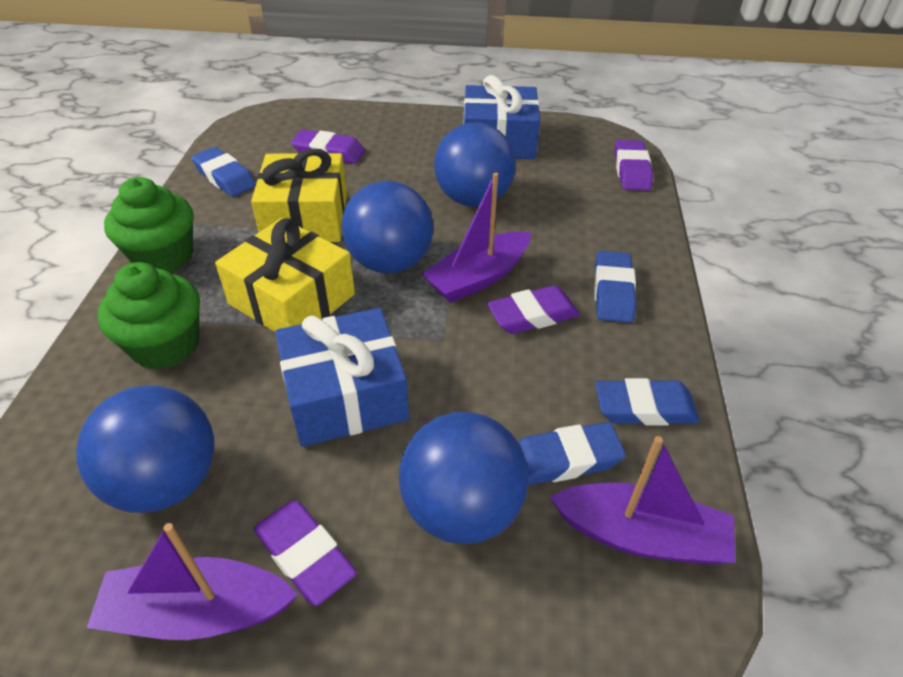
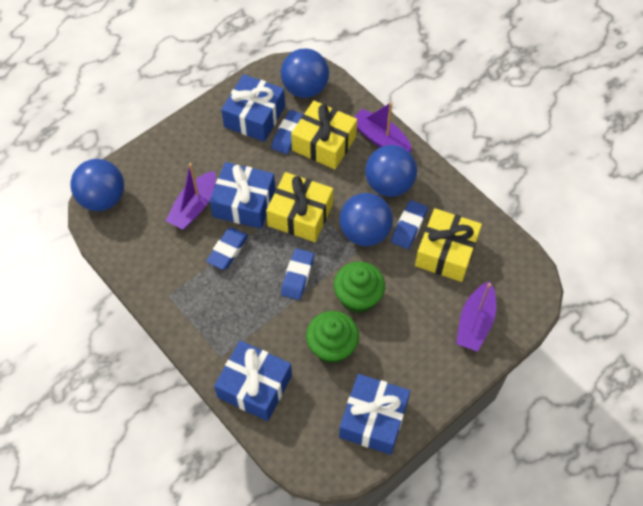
blue gift: 2 -> 4
purple eraser: 4 -> 0
yellow gift: 2 -> 3

